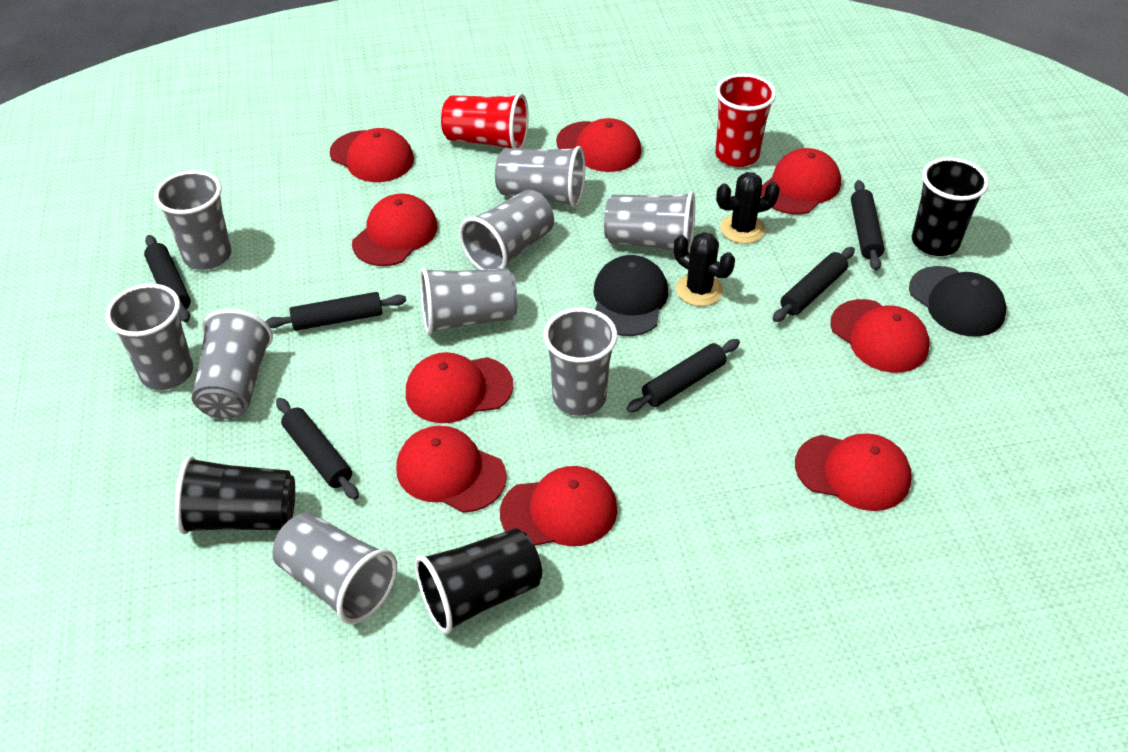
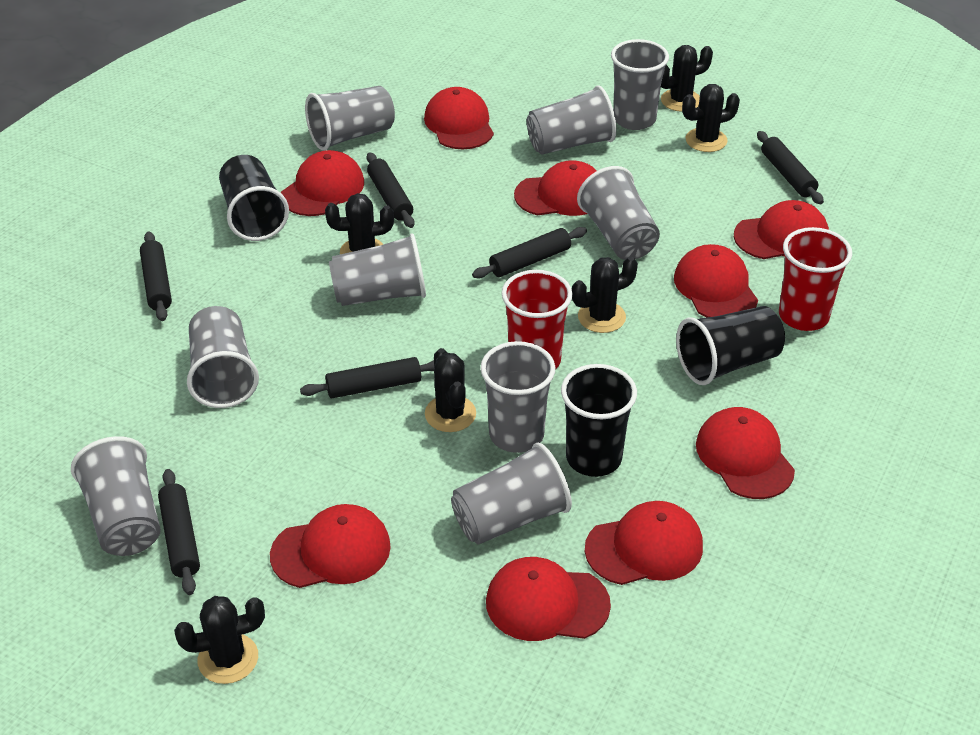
black cactus: 2 -> 6
black cap: 2 -> 0

